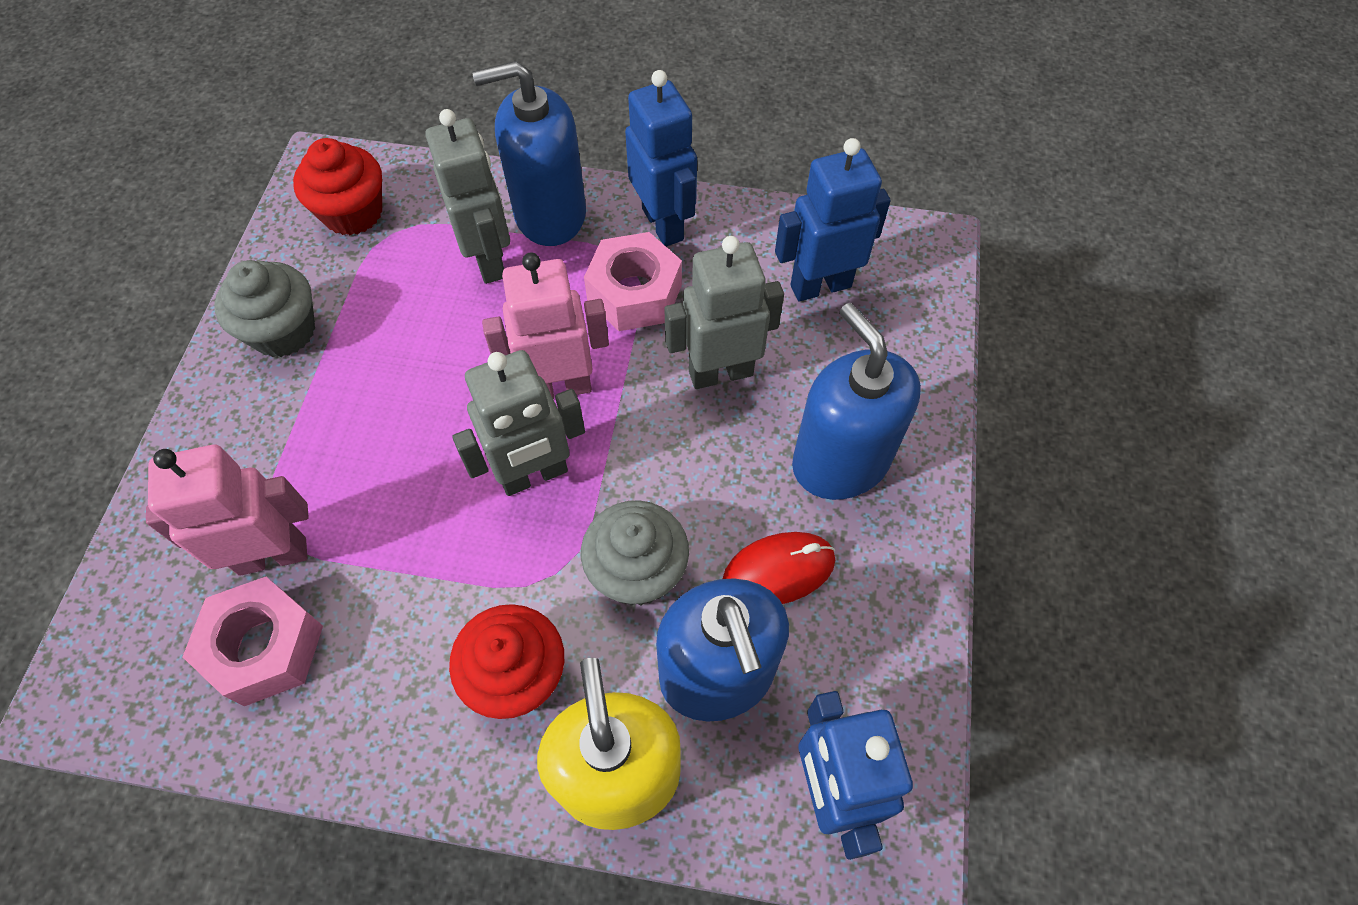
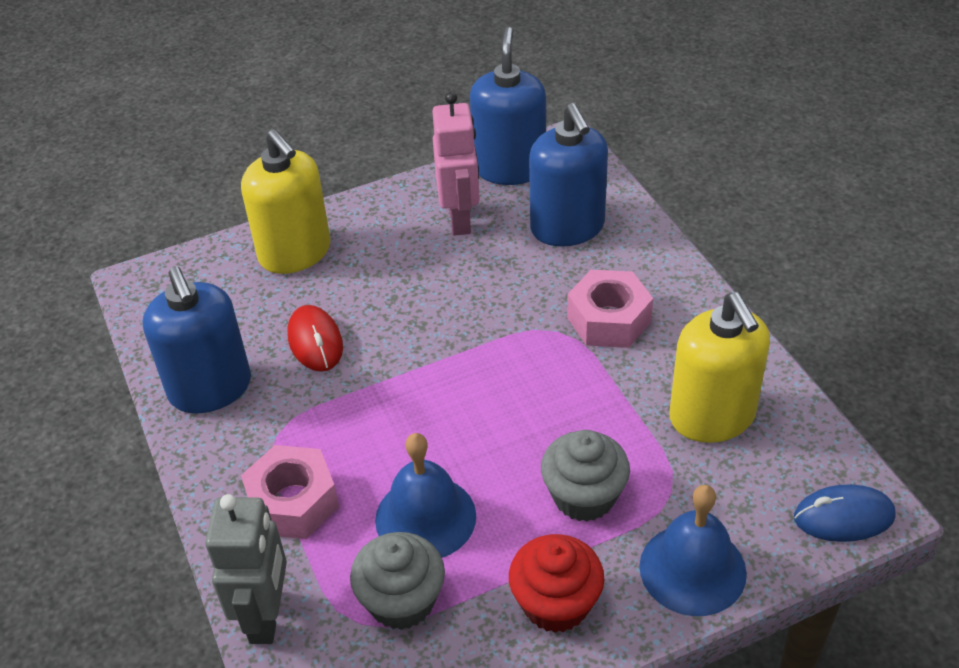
blue bell: 0 -> 2
blue mouse: 0 -> 1
blue robot: 3 -> 0
grey robot: 3 -> 1
pink robot: 2 -> 1
red cupcake: 2 -> 1
yellow soap dispenser: 1 -> 2

